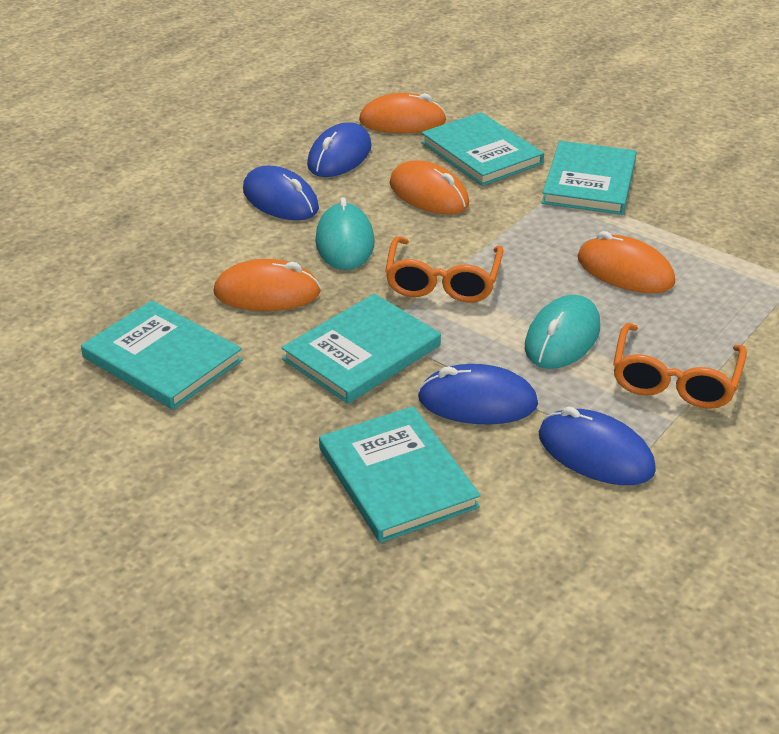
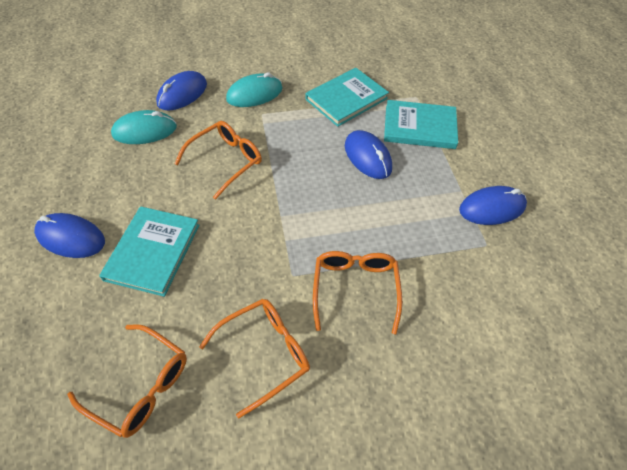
orange glasses: 2 -> 4
orange mouse: 4 -> 0
turquoise book: 5 -> 3

